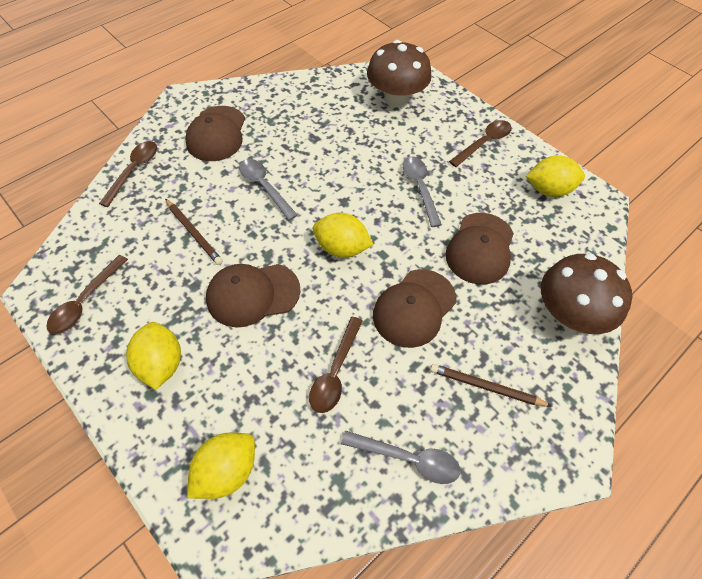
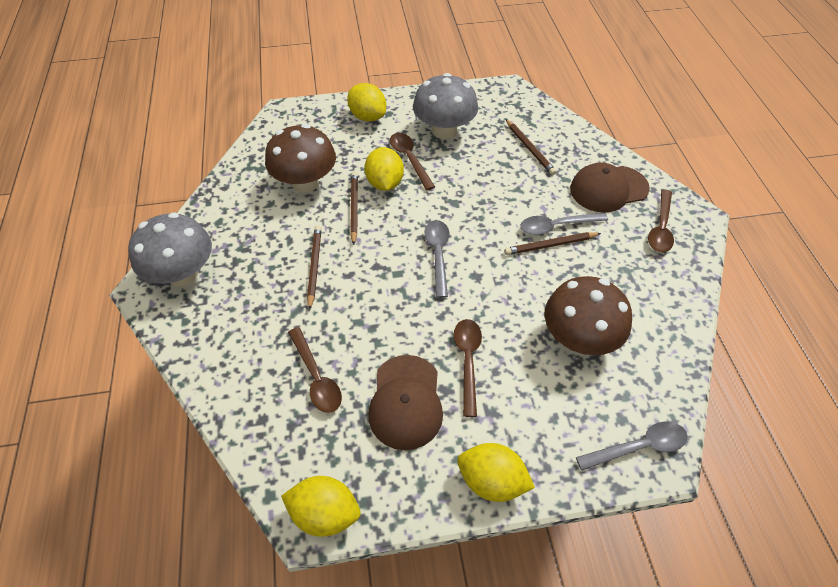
brown cap: 4 -> 2
brown pencil: 2 -> 4
grey mushroom: 0 -> 2

